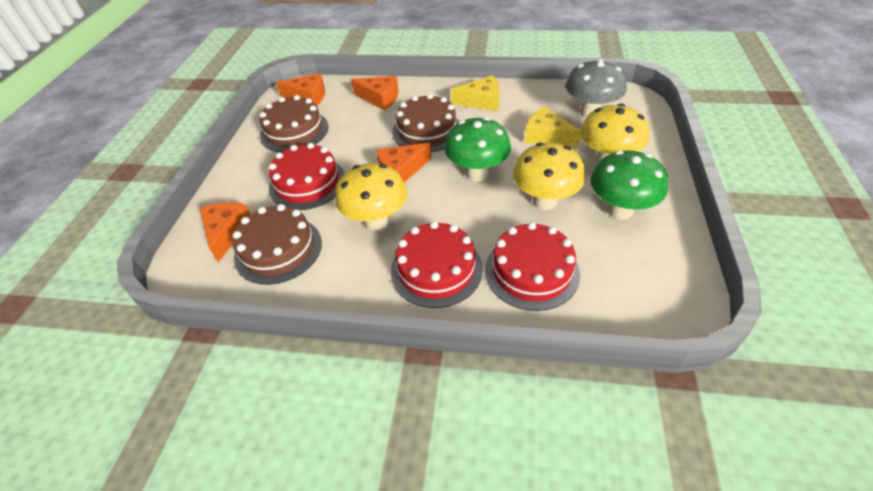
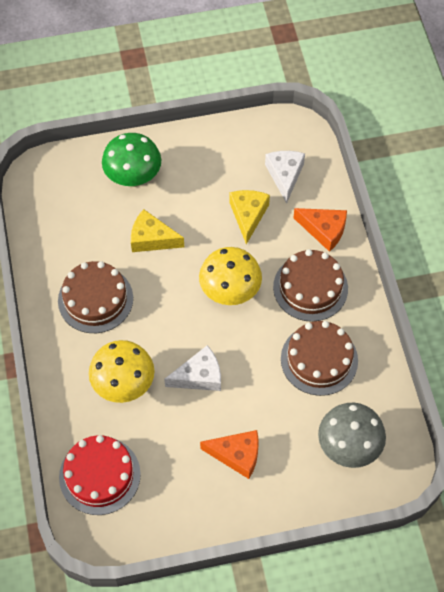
green mushroom: 2 -> 1
orange cheese: 4 -> 2
red cake: 3 -> 1
white cheese: 0 -> 2
yellow mushroom: 3 -> 2

